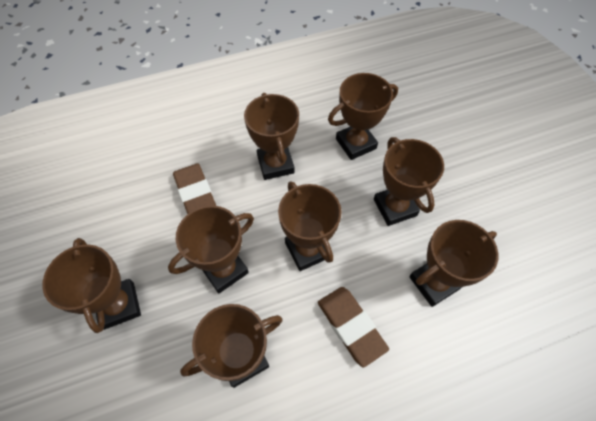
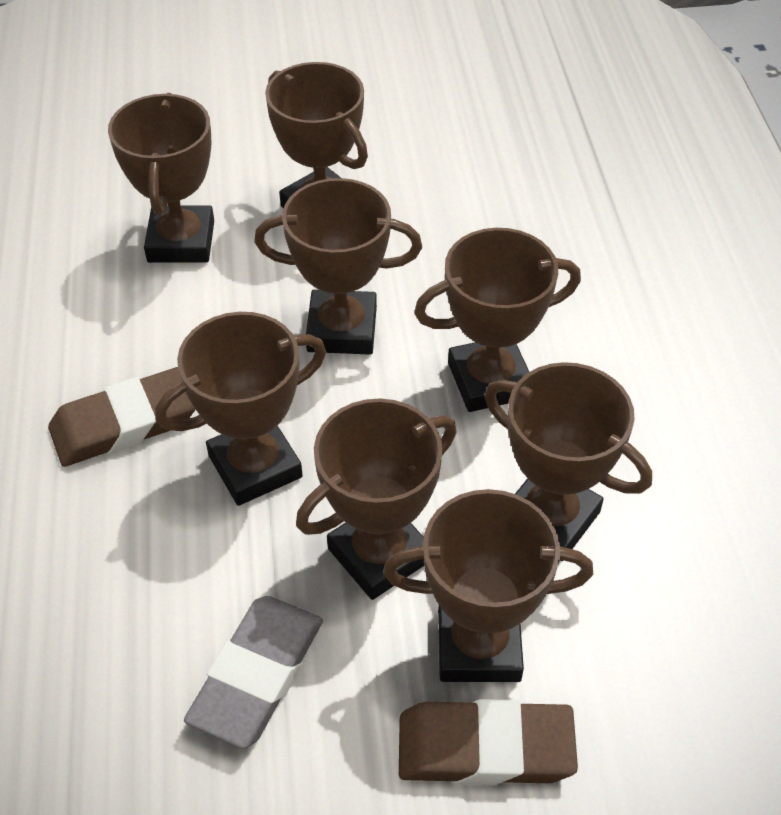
grey eraser: 0 -> 1

